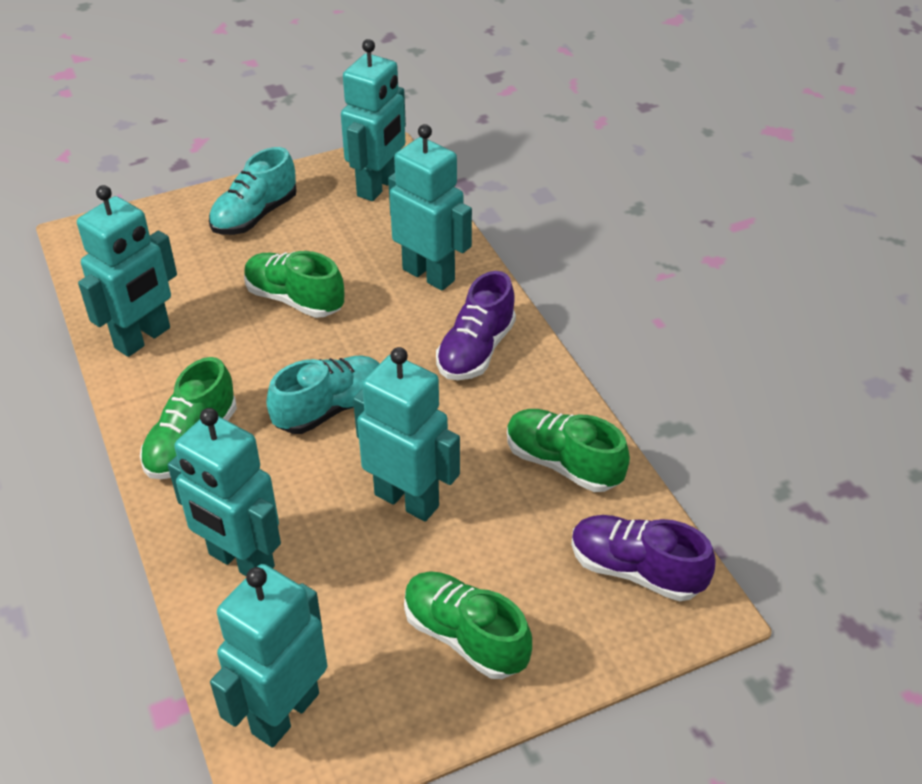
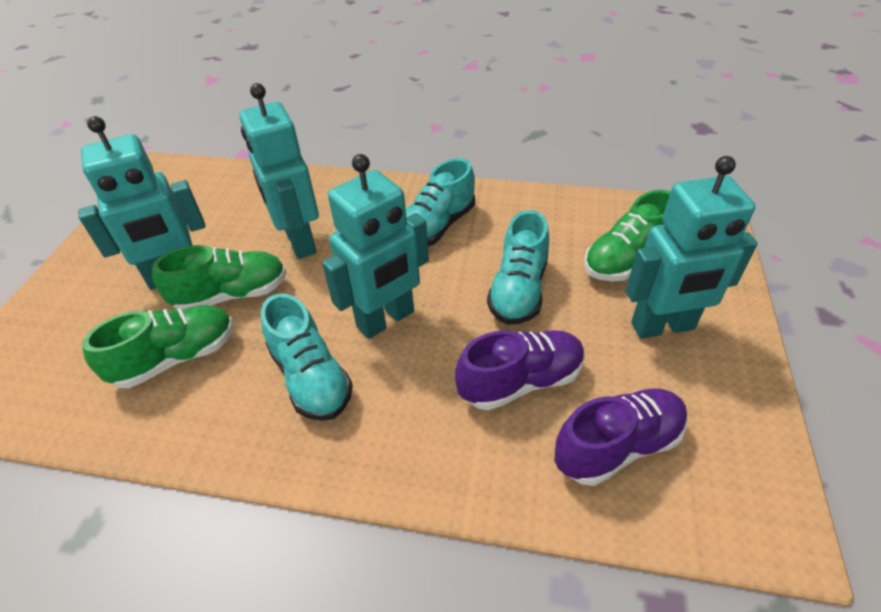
green shoe: 4 -> 3
turquoise robot: 6 -> 4
turquoise shoe: 2 -> 3

